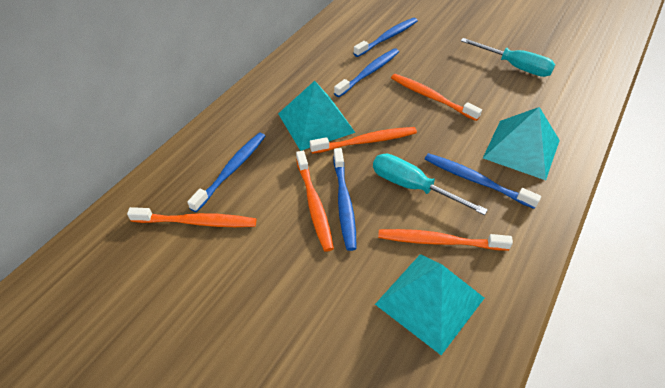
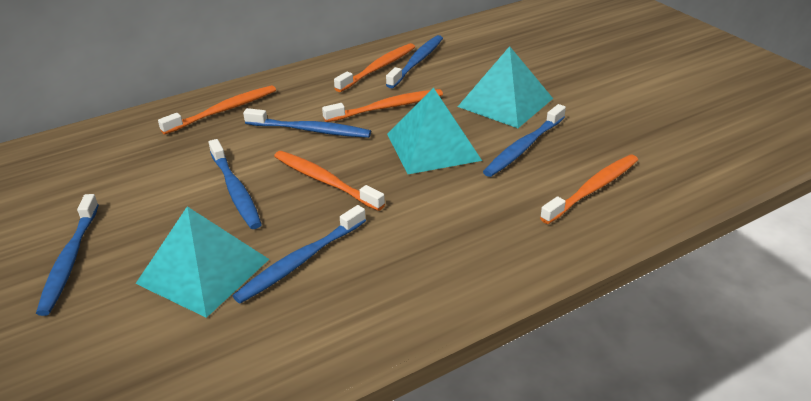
blue toothbrush: 5 -> 6
turquoise screwdriver: 2 -> 0

